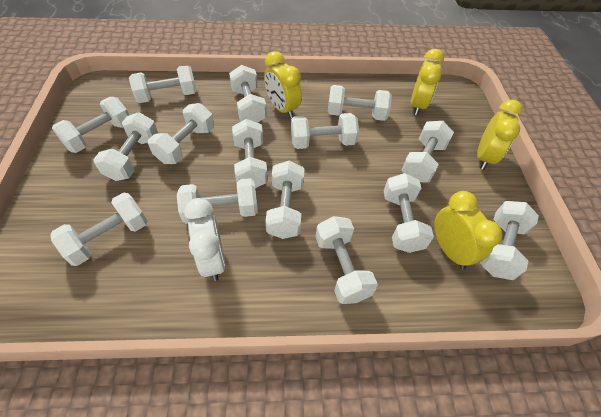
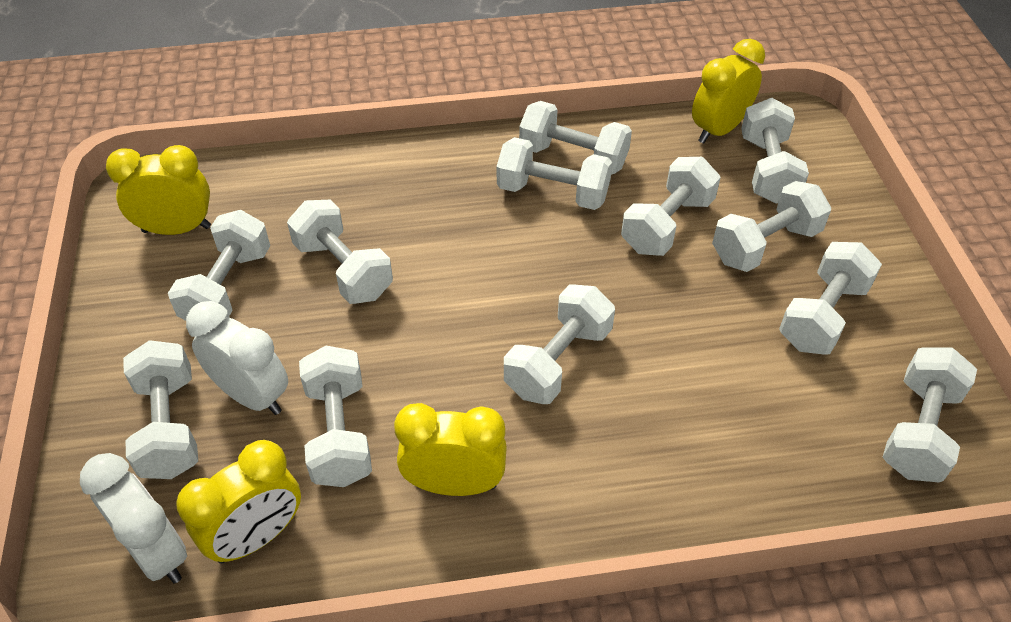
white clock: 1 -> 2
white dumbbell: 15 -> 12

